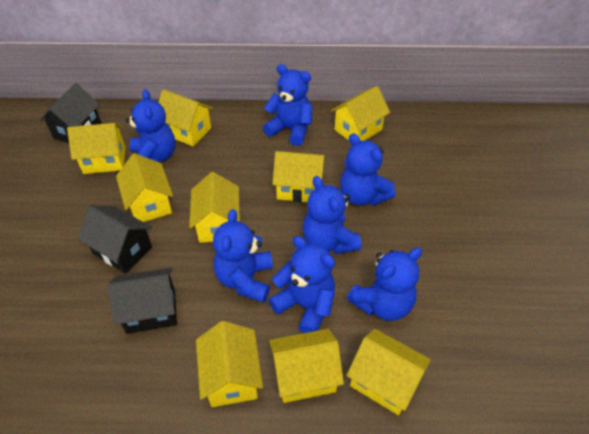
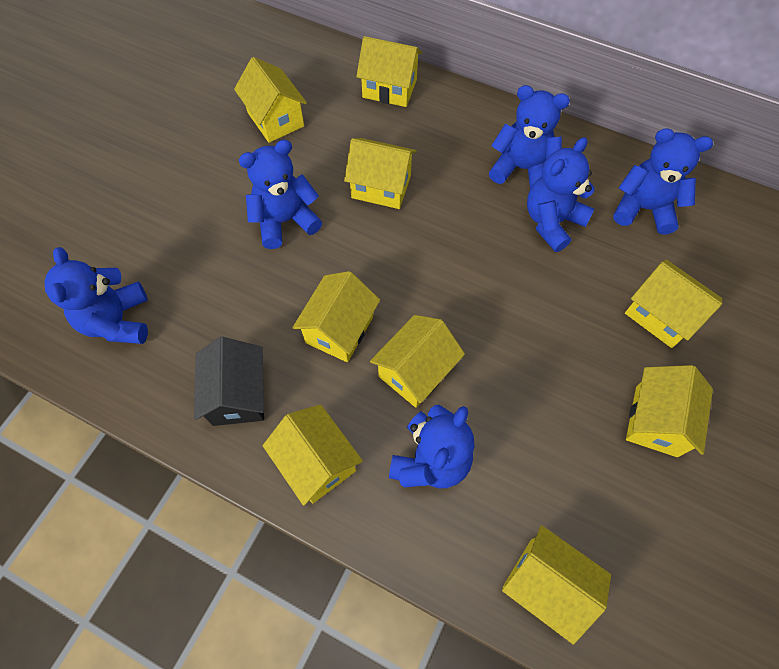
black house: 3 -> 1
blue teddy bear: 7 -> 6

